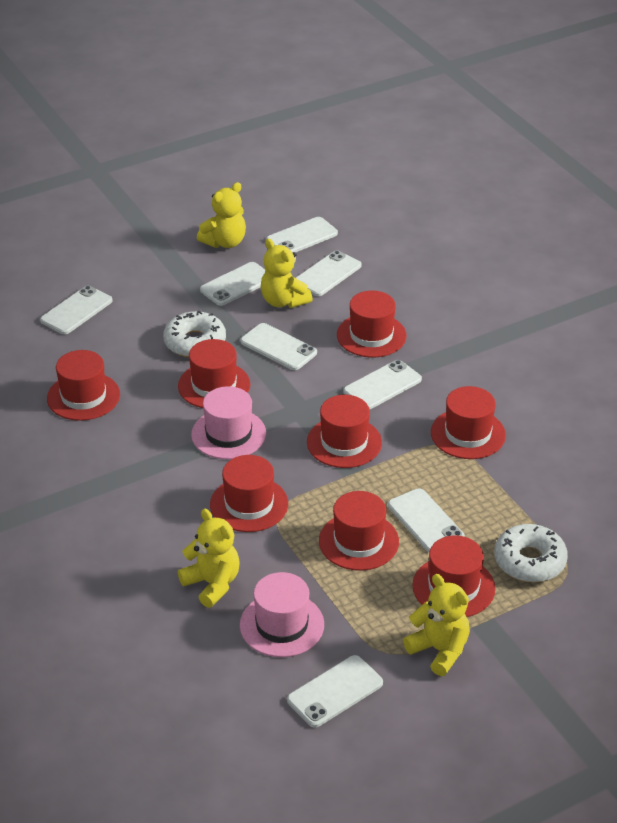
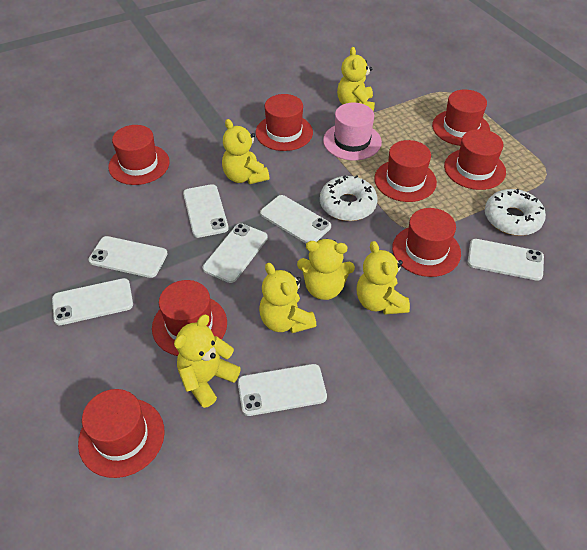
pink hat: 2 -> 1
white phone: 8 -> 7
yellow teddy bear: 4 -> 6

